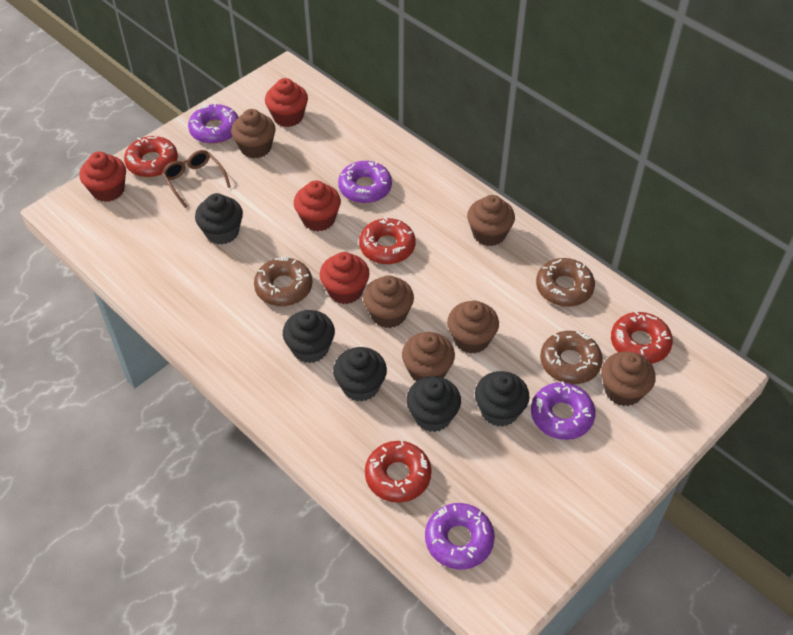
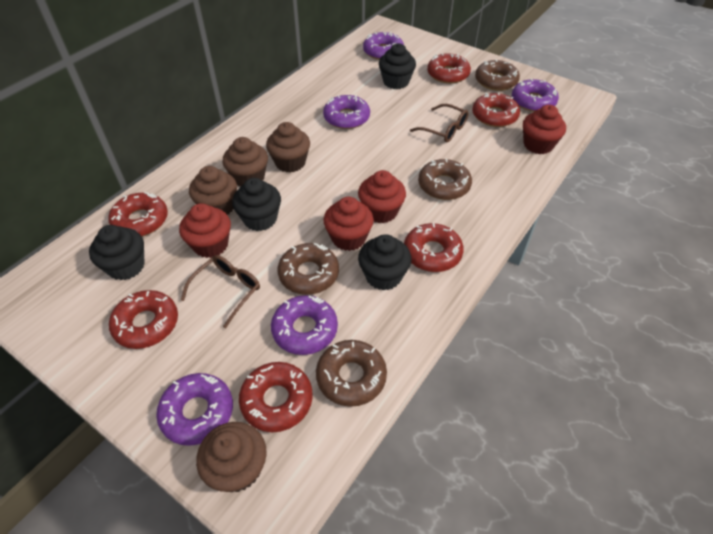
black cupcake: 5 -> 4
brown cupcake: 6 -> 4
brown donut: 3 -> 4
brown glasses: 1 -> 2
purple donut: 4 -> 5
red donut: 4 -> 6

